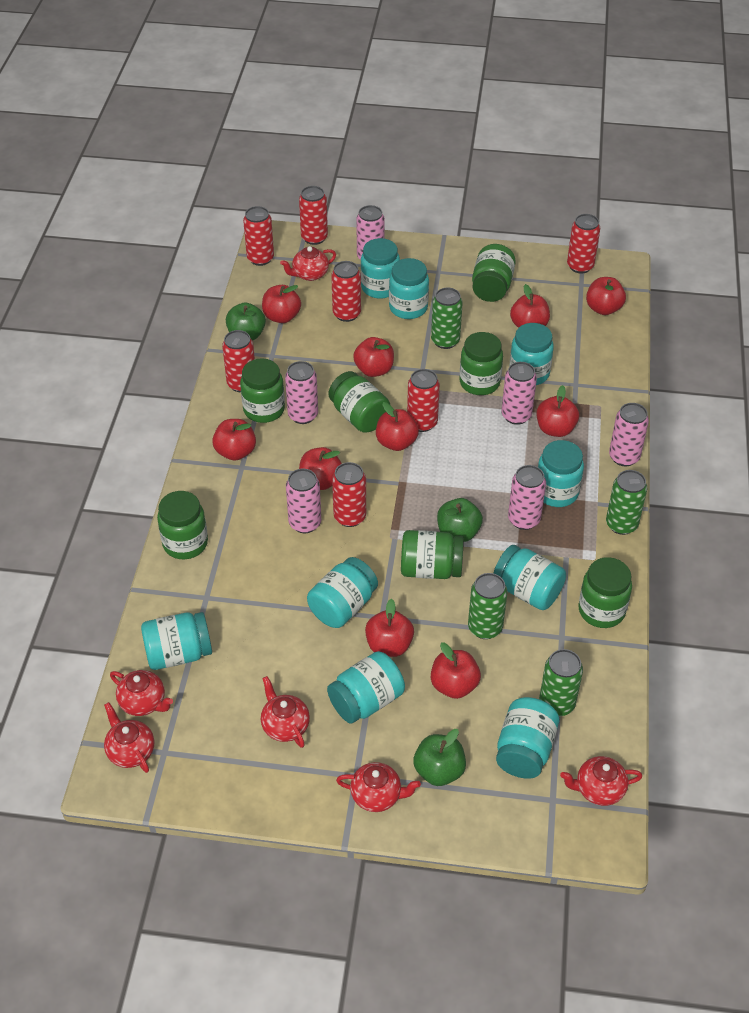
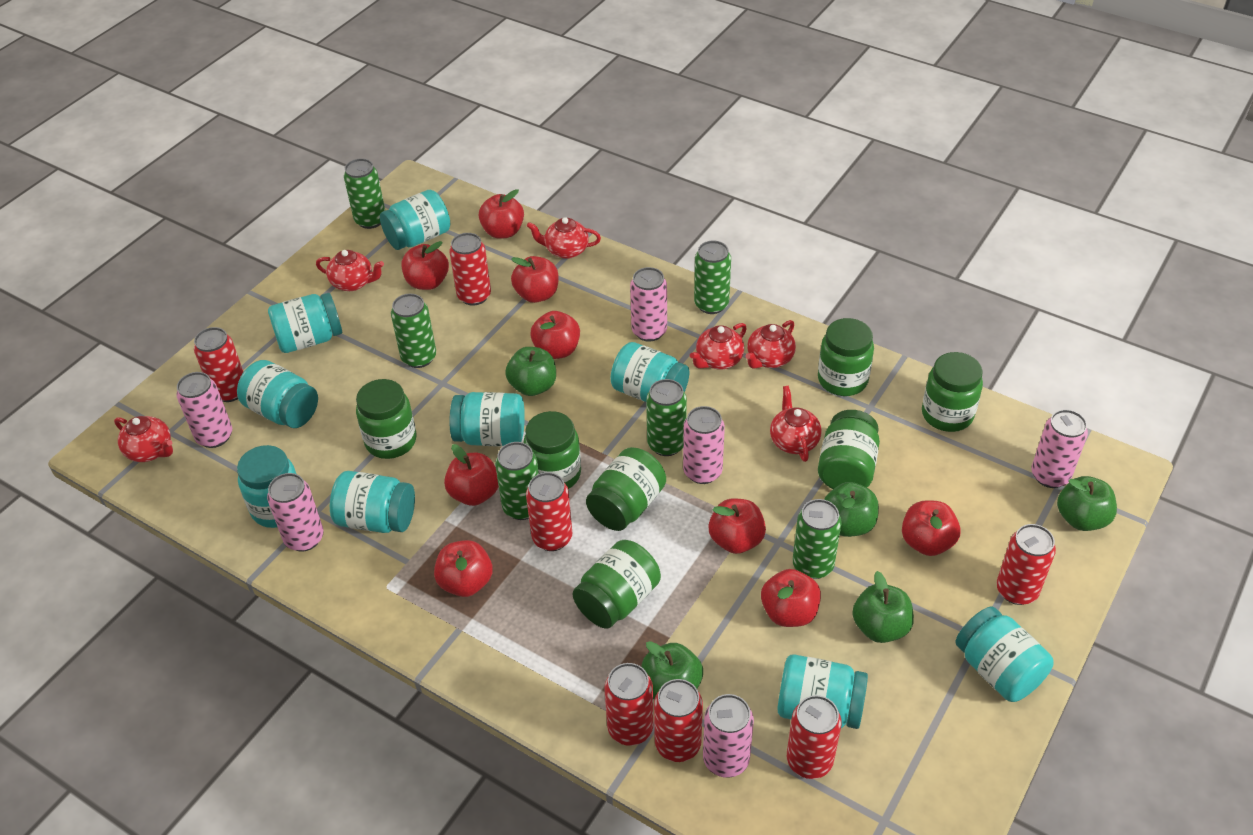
green apple: 3 -> 5
green can: 4 -> 6
red apple: 10 -> 9

